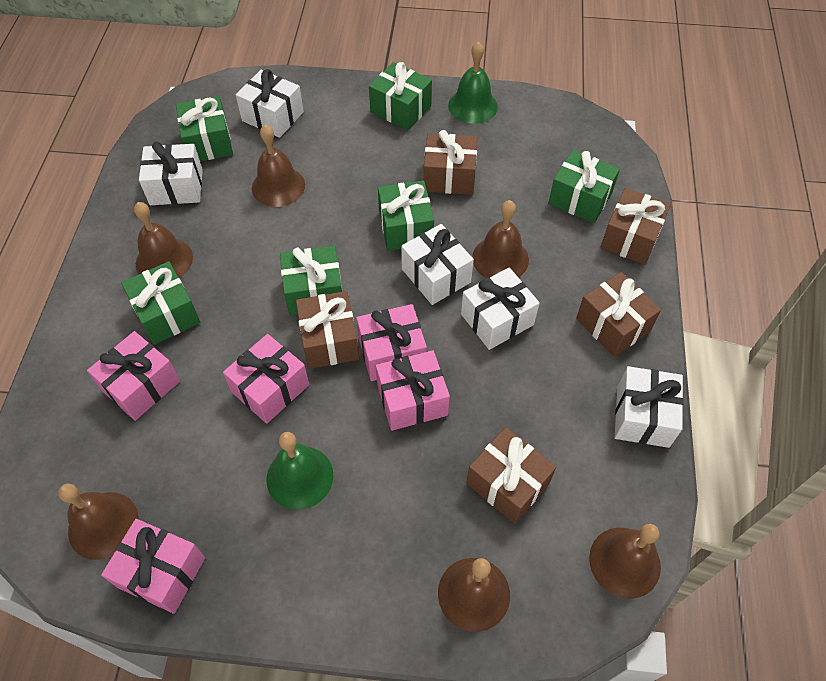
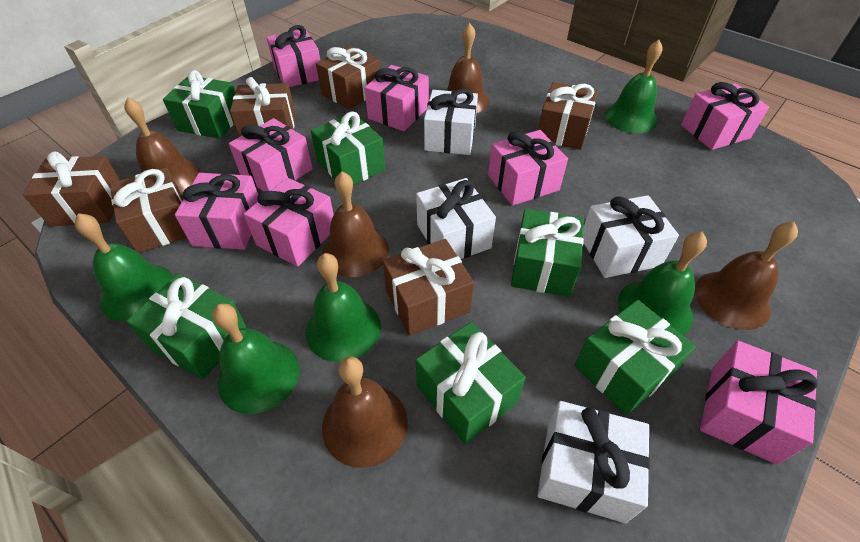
brown bell: 6 -> 5
brown gift: 5 -> 6
green bell: 2 -> 5
pink gift: 5 -> 8
white gift: 5 -> 4

